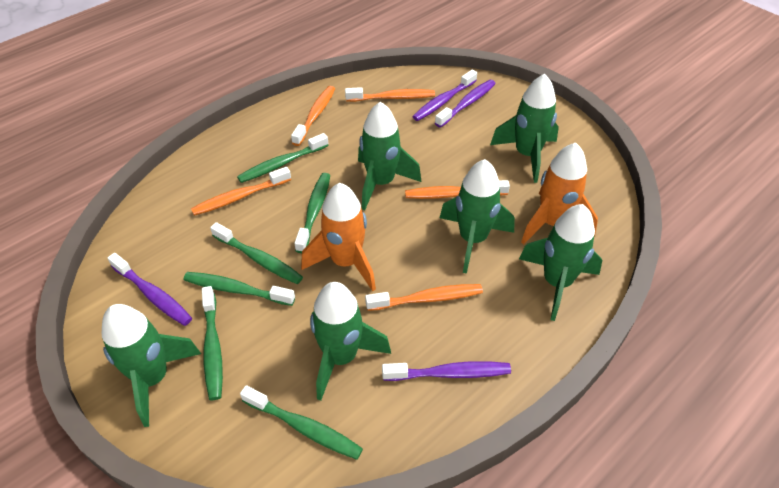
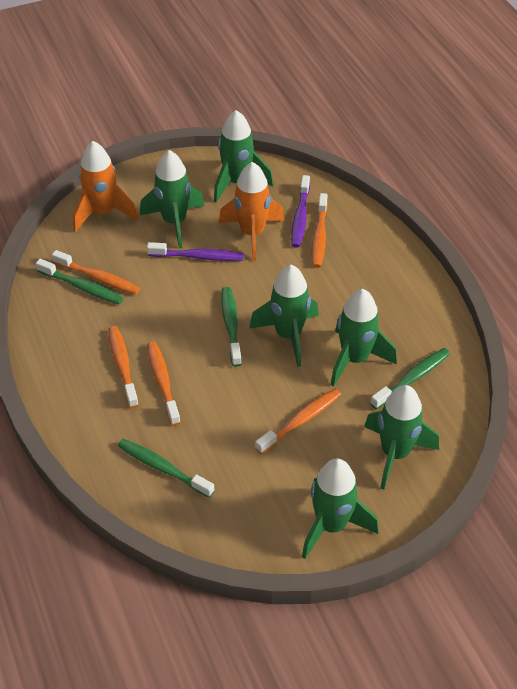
green toothbrush: 6 -> 4
purple toothbrush: 4 -> 2

